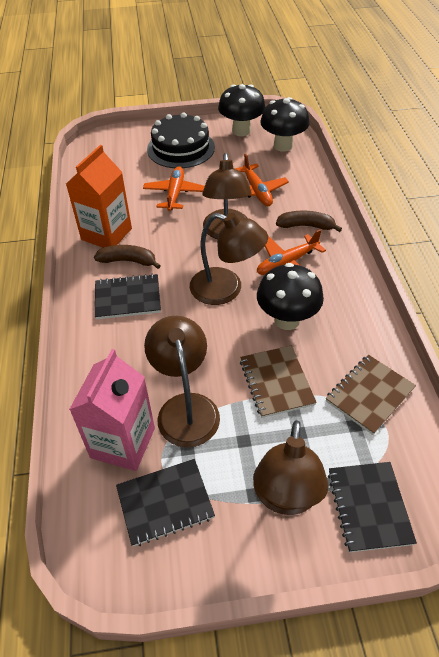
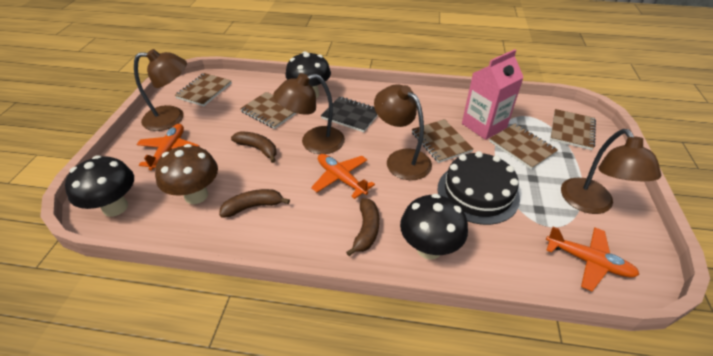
black notebook: 3 -> 1
brown banana: 2 -> 3
brown mushroom: 0 -> 1
brown notebook: 2 -> 5
orange carton: 1 -> 0

